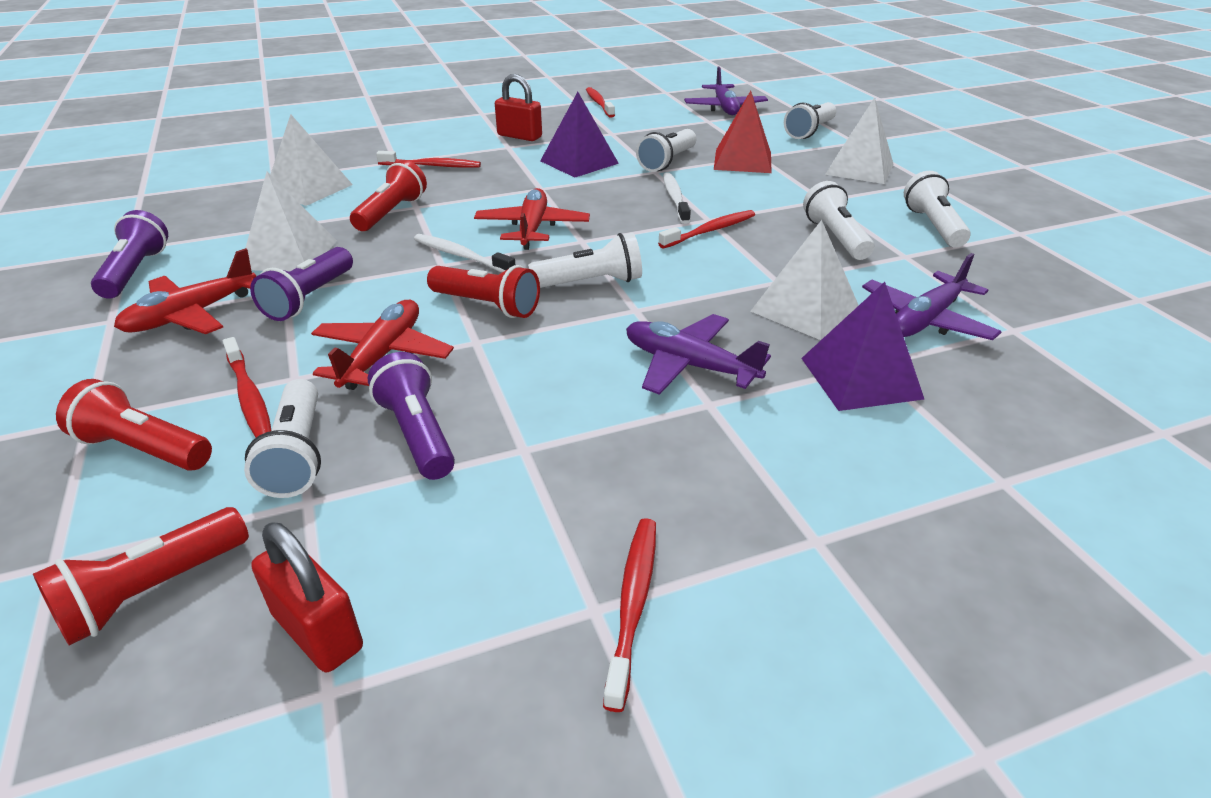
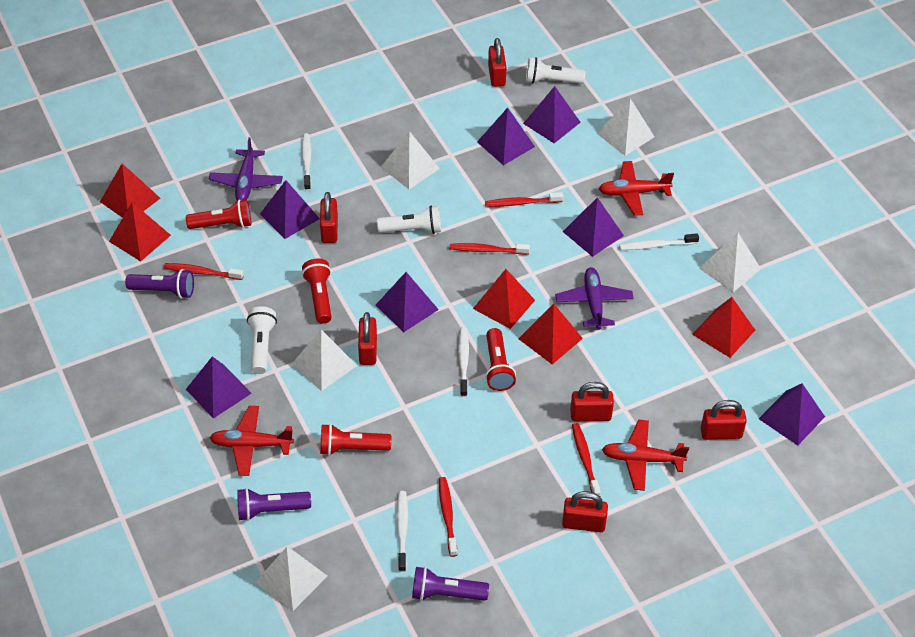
purple plane: 3 -> 2
purple pyramid: 2 -> 7
red padlock: 2 -> 6
red pyramid: 1 -> 5
white flashlight: 6 -> 3
white pyramid: 4 -> 5
white toothbrush: 2 -> 4

